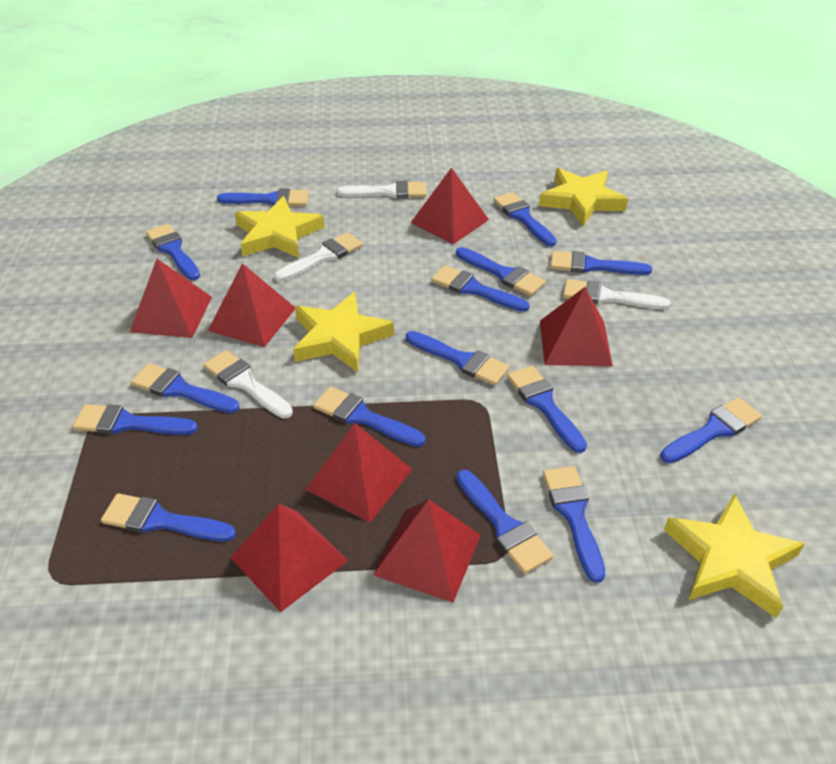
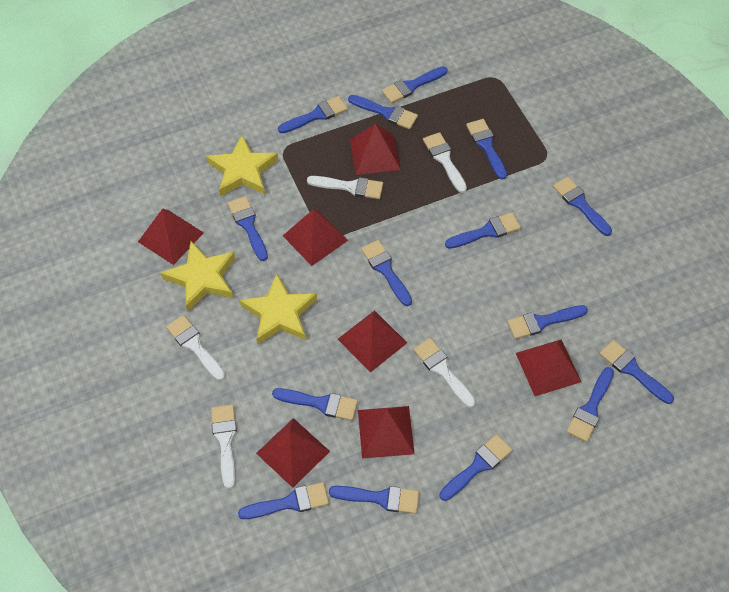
white brush: 4 -> 5
yellow star: 4 -> 3

